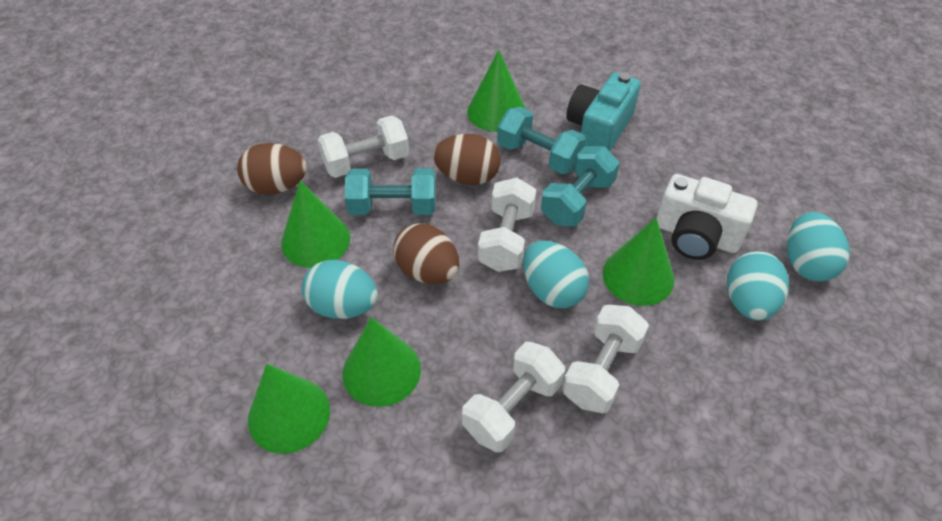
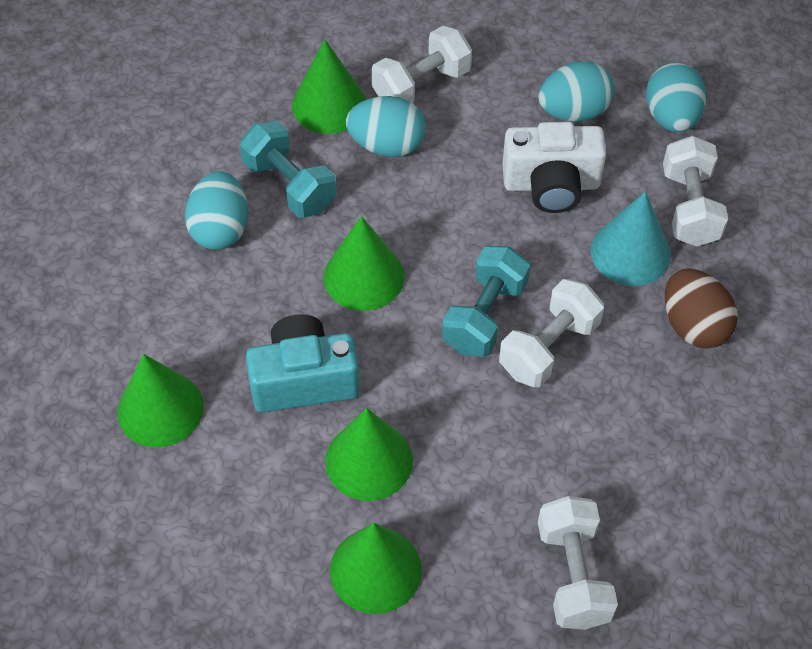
brown egg: 3 -> 1
turquoise cone: 0 -> 1
turquoise dumbbell: 3 -> 2

